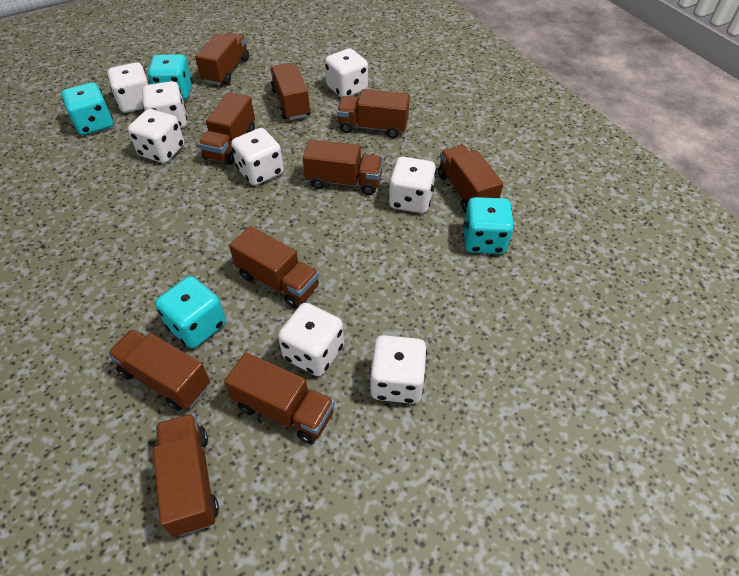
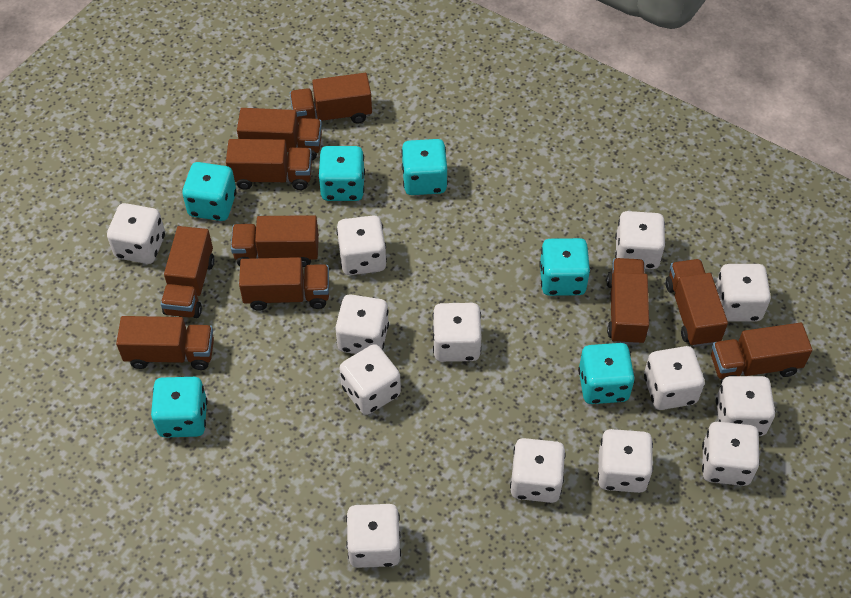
turquoise dice: 4 -> 6
white dice: 8 -> 13

